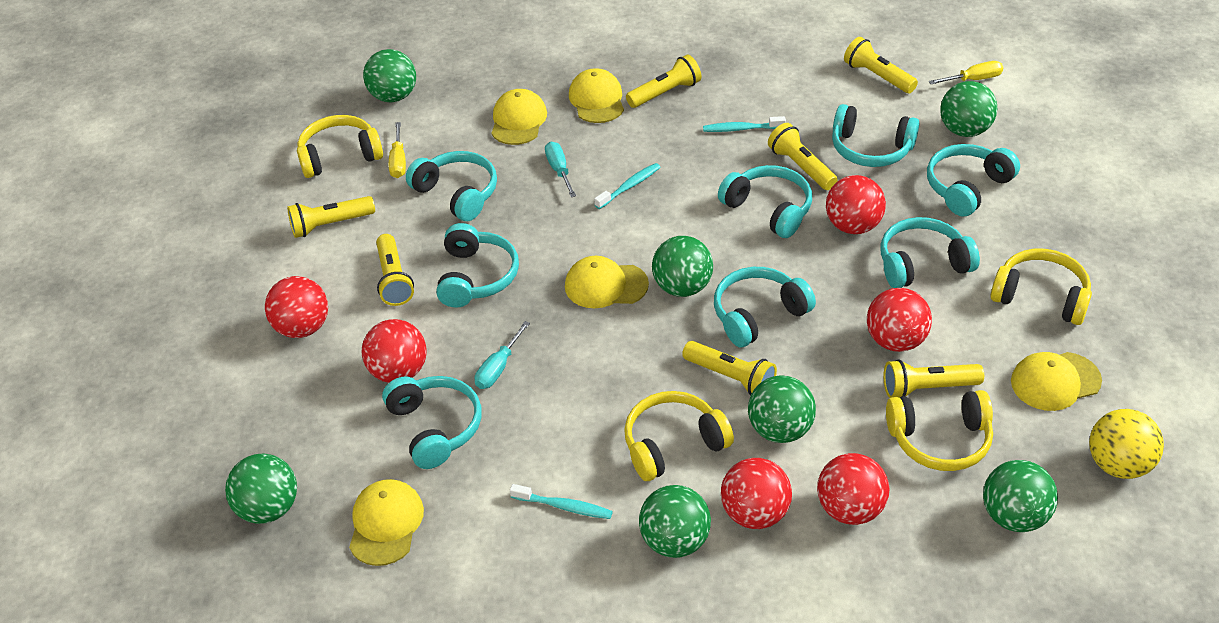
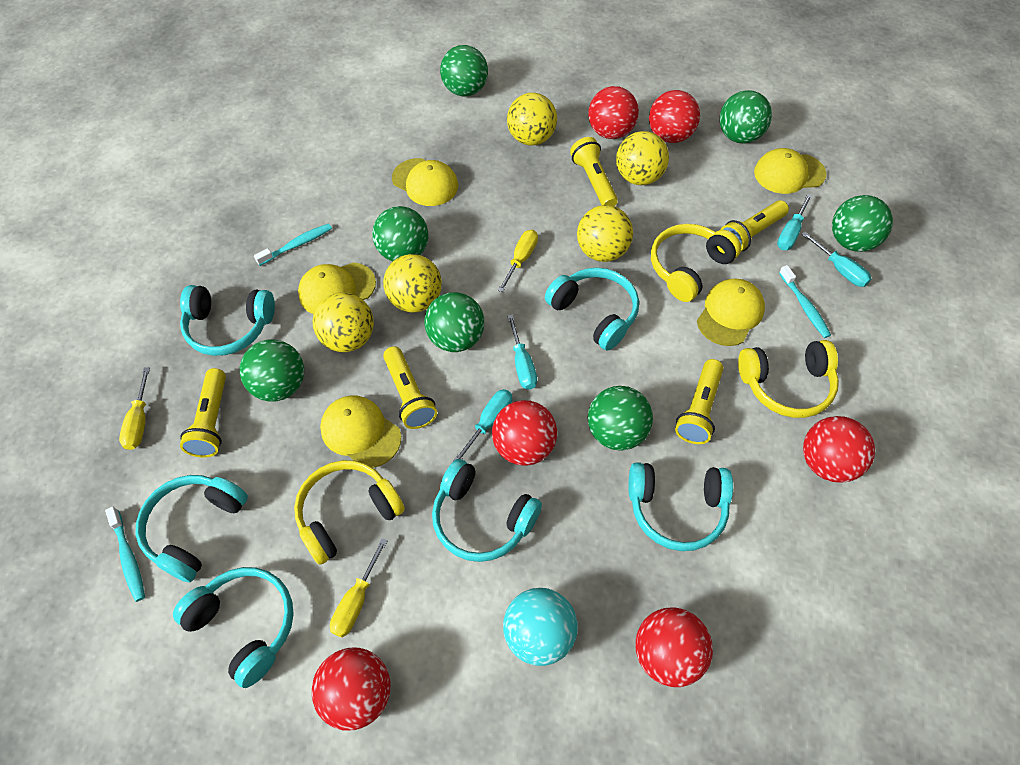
turquoise ball: 0 -> 1
turquoise headphones: 8 -> 6
turquoise screwdriver: 2 -> 4
yellow ball: 1 -> 5
yellow flashlight: 7 -> 5
yellow headphones: 4 -> 3
yellow screwdriver: 2 -> 3

